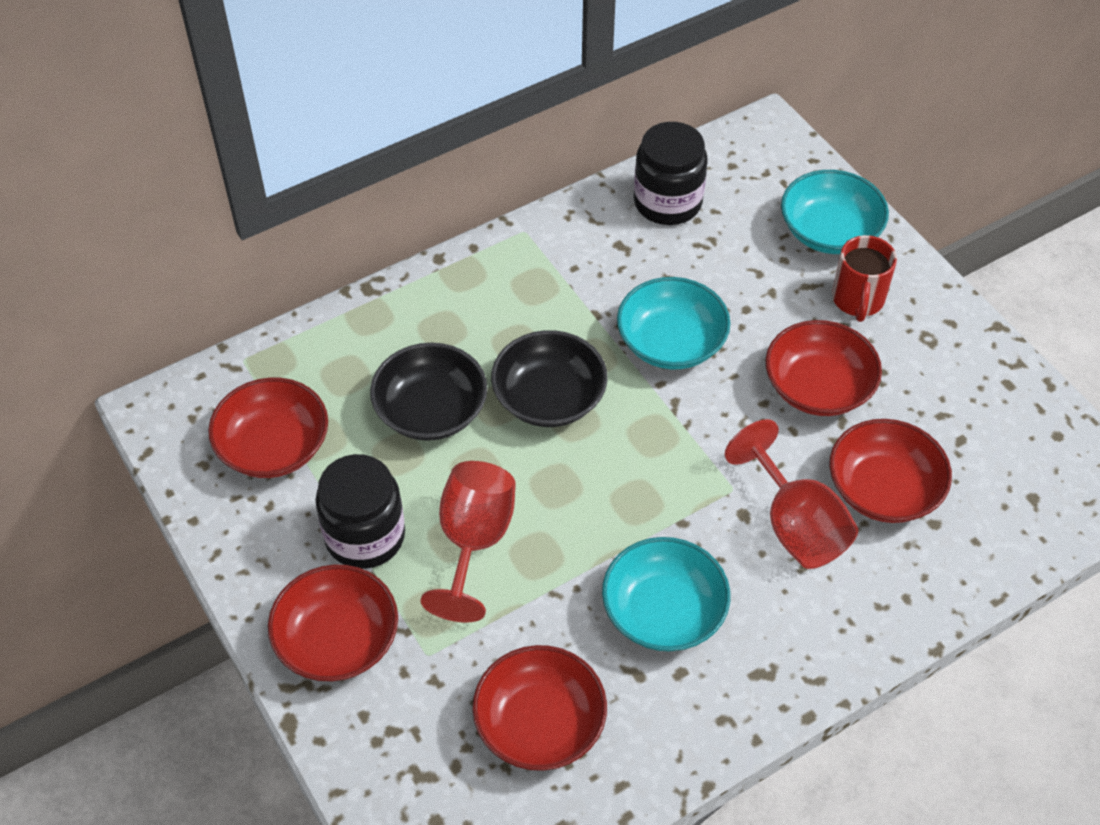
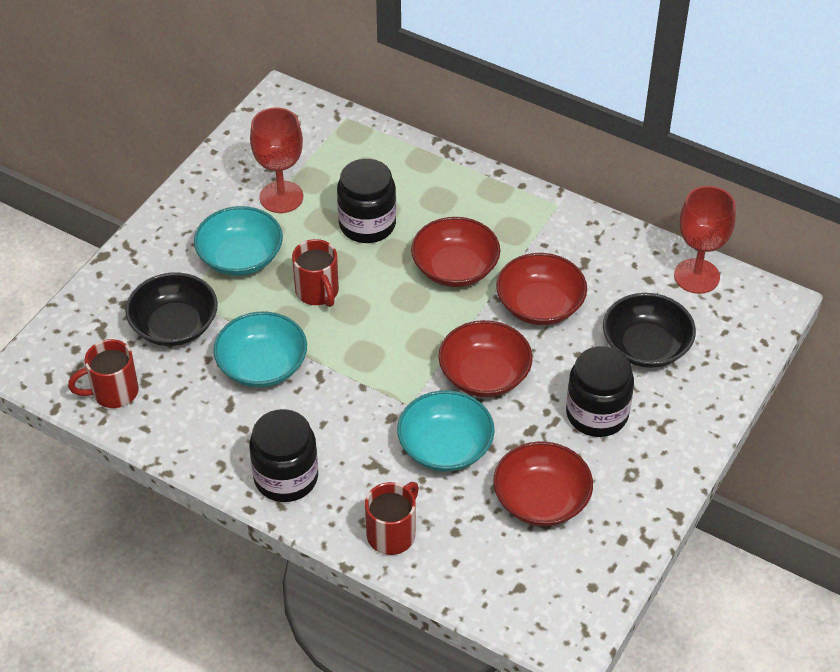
black jar: 2 -> 3
red bowl: 5 -> 4
red mug: 1 -> 3

